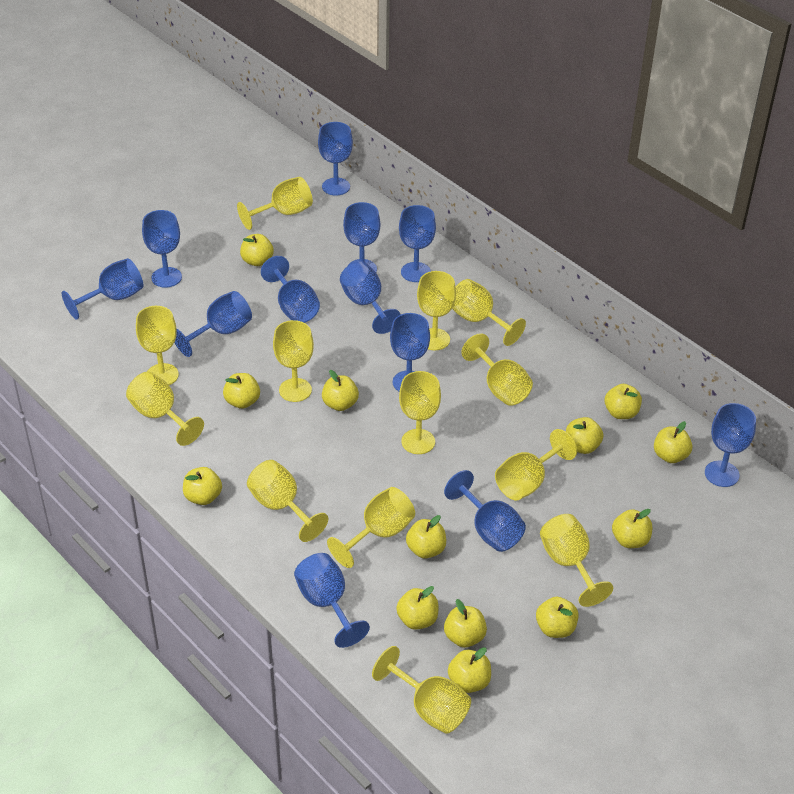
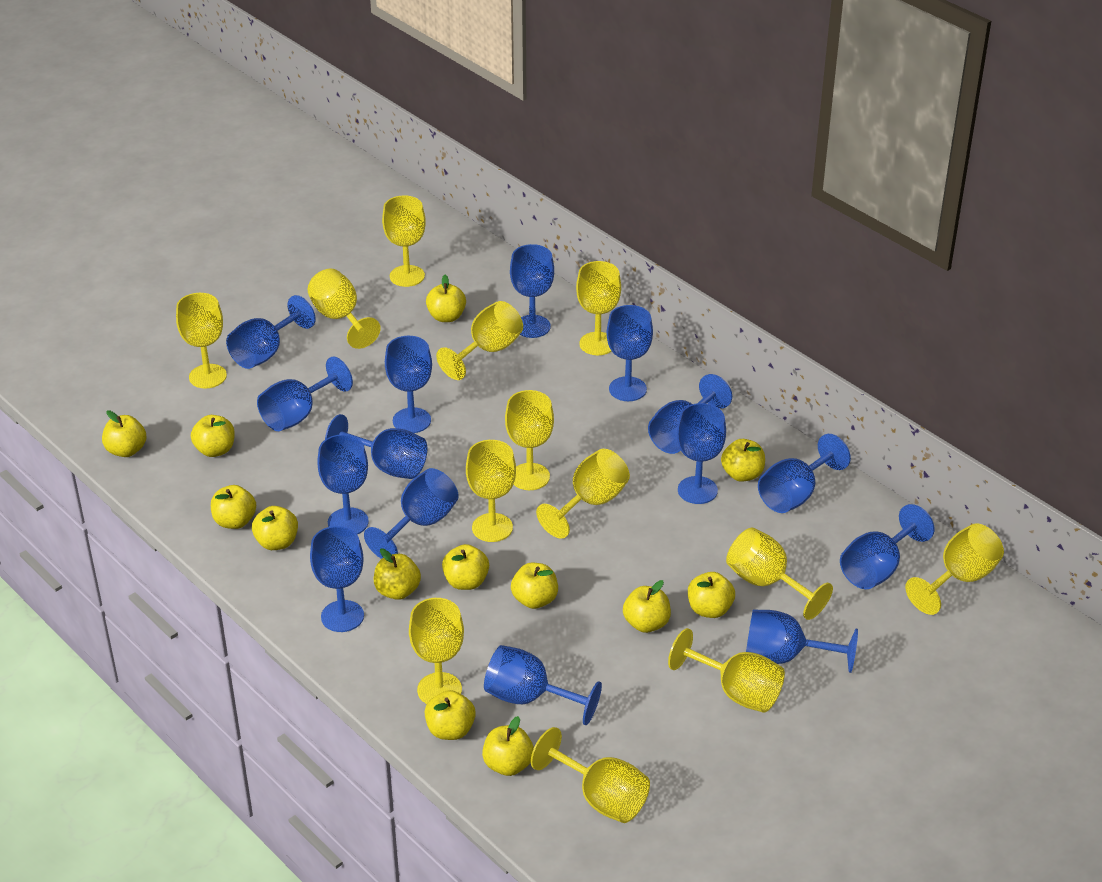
blue goblet: 12 -> 15

